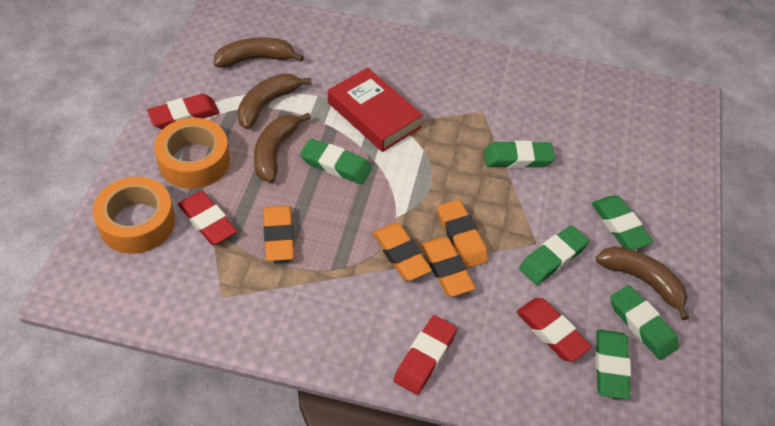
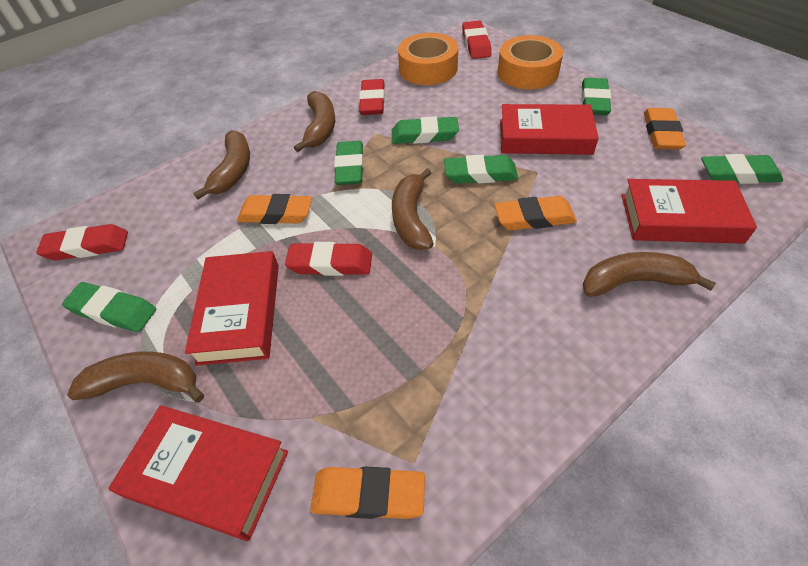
brown banana: 4 -> 5
red book: 1 -> 4

